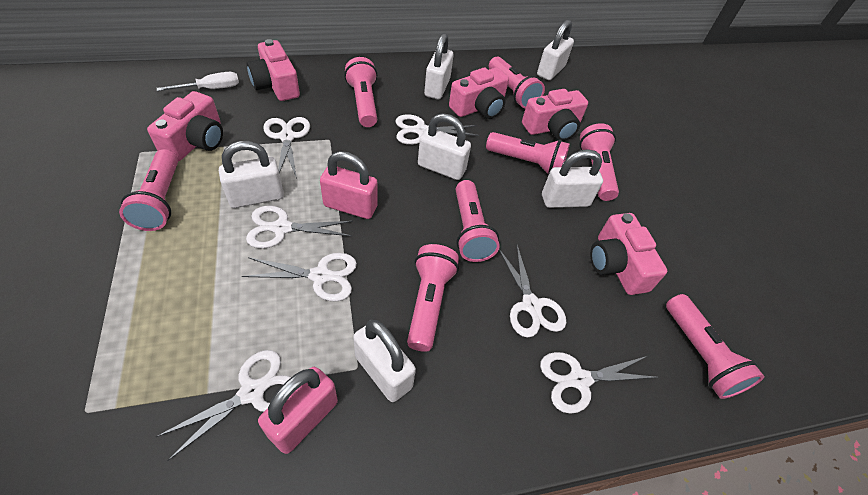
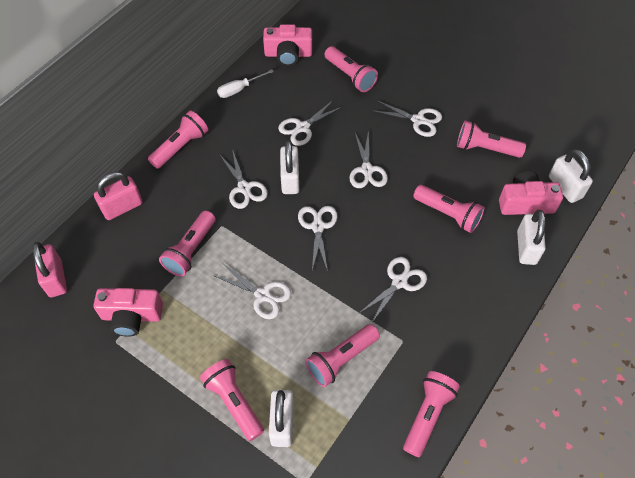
pink camera: 5 -> 3
white padlock: 6 -> 4

